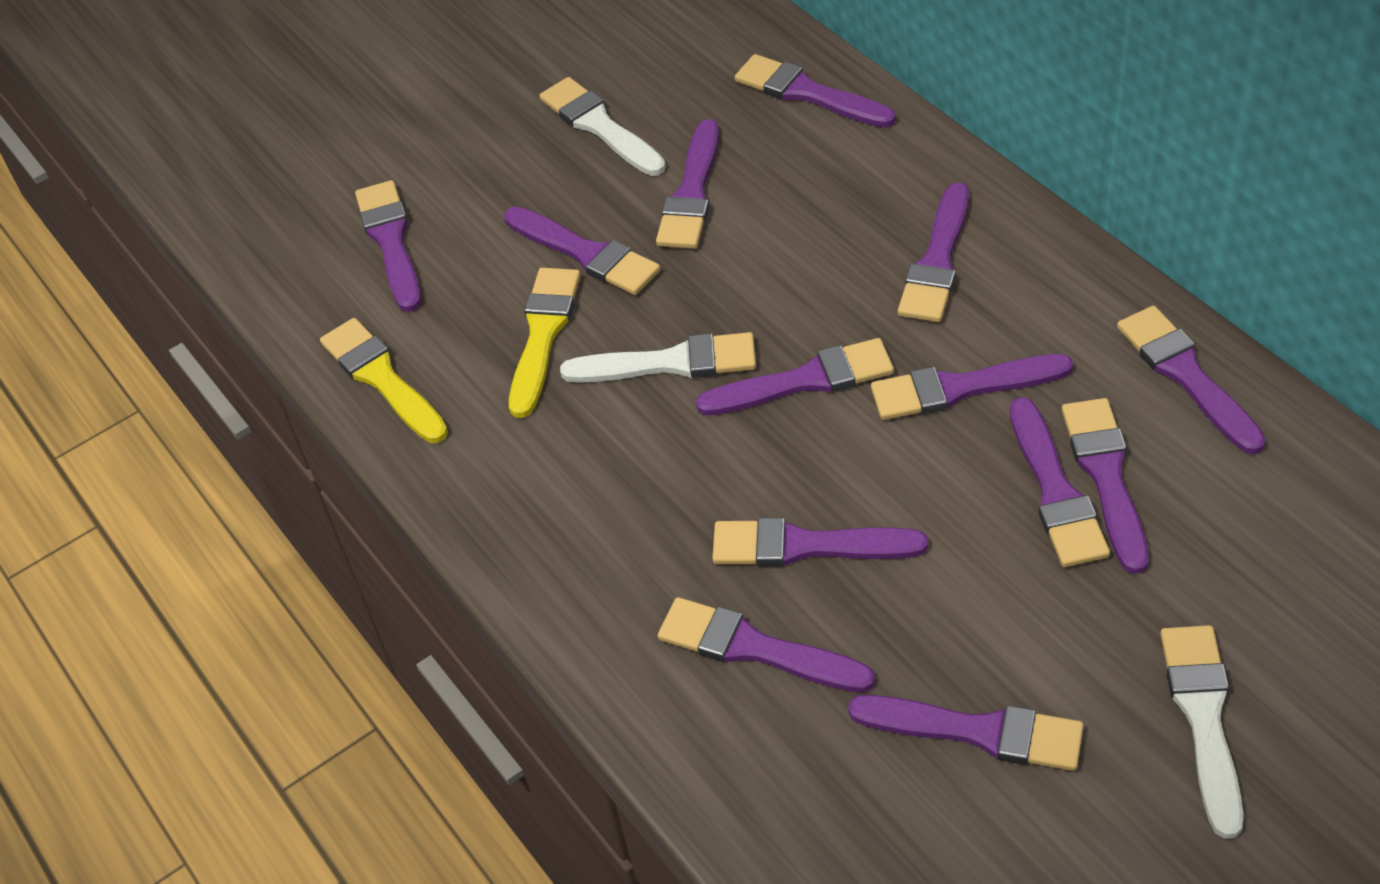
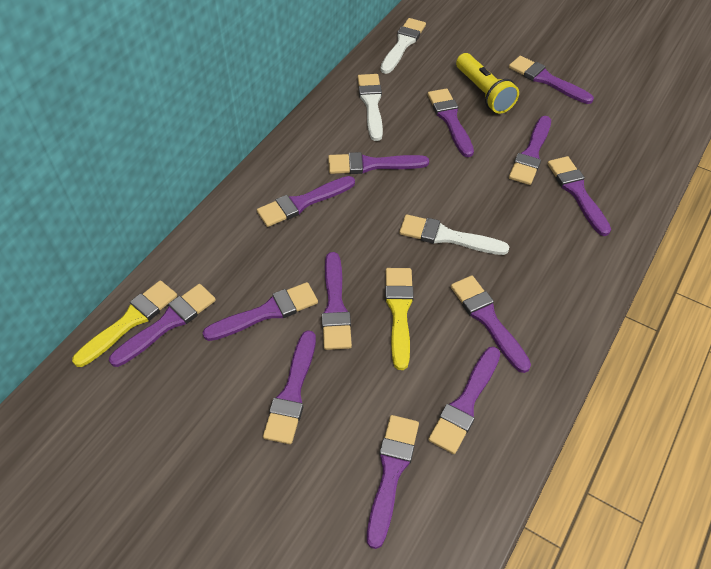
yellow flashlight: 0 -> 1

